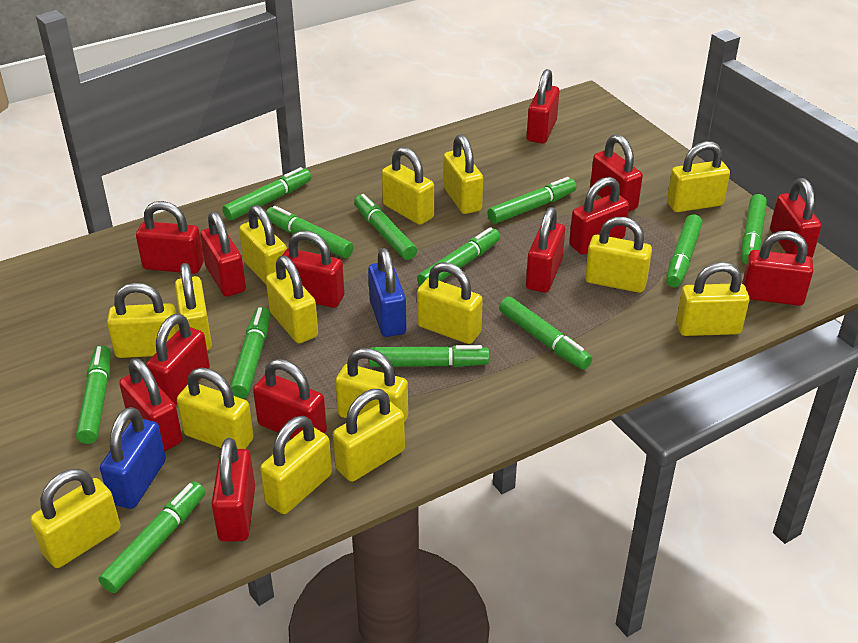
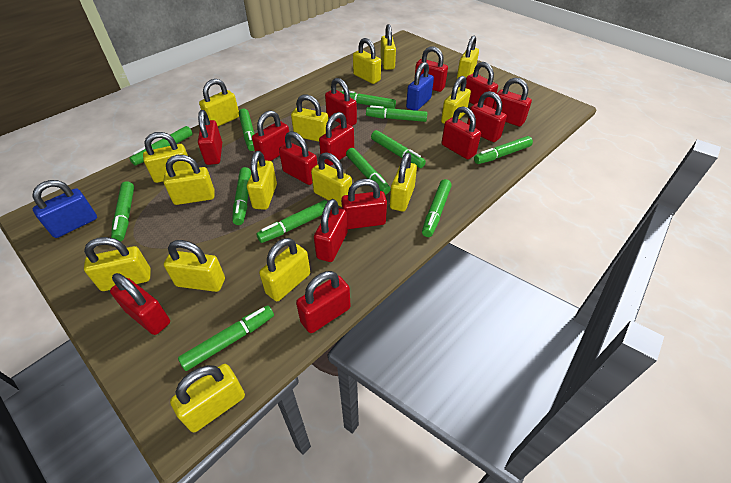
red padlock: 13 -> 14

